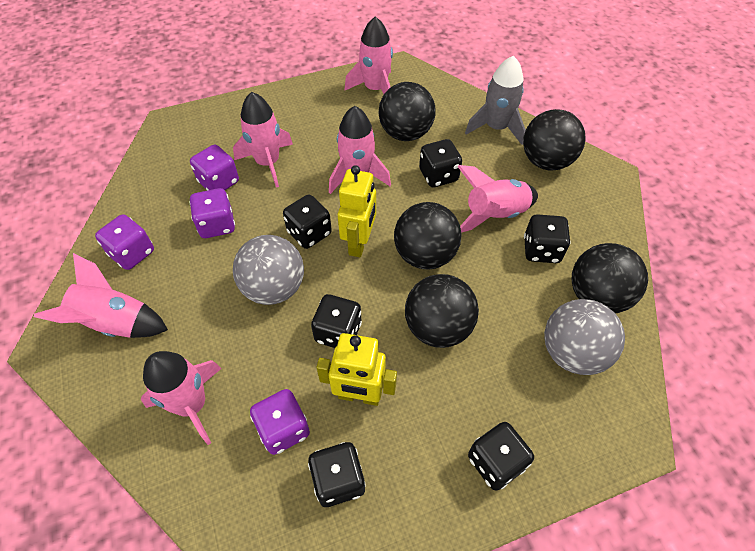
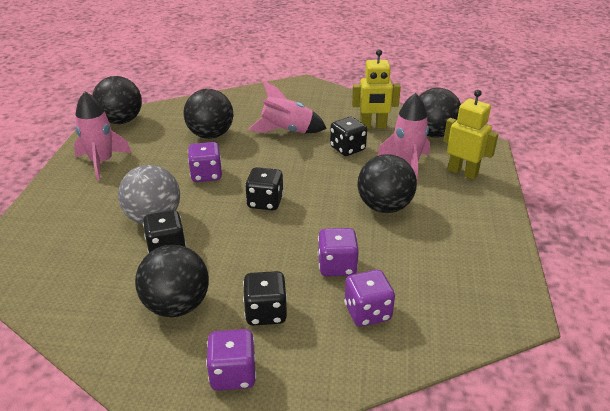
black dice: 6 -> 4
grey ball: 2 -> 1
grey rocket: 1 -> 0
pink rocket: 6 -> 3

